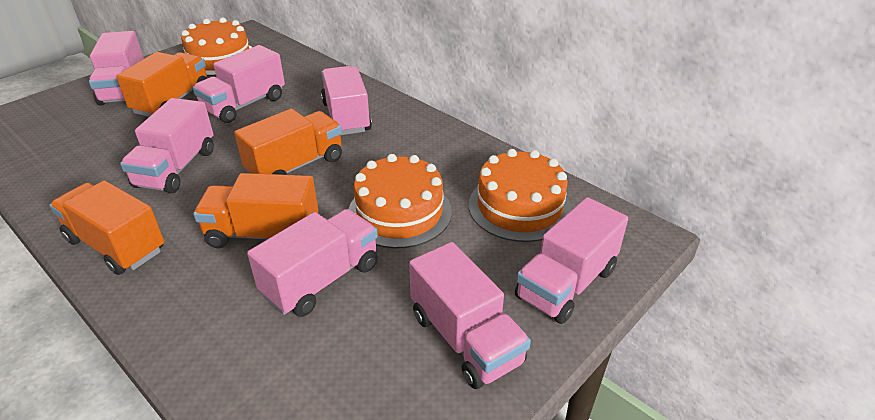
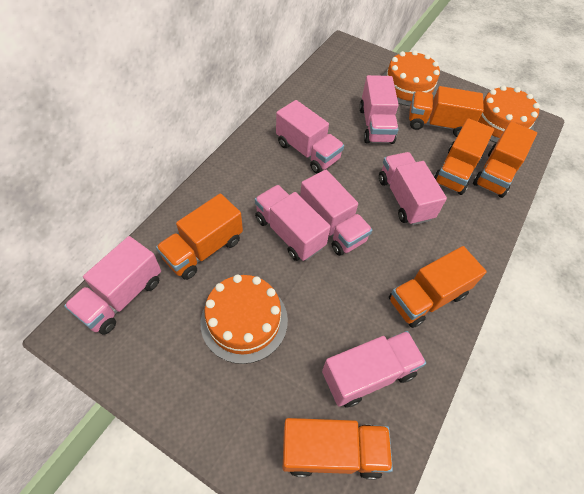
orange truck: 4 -> 6

